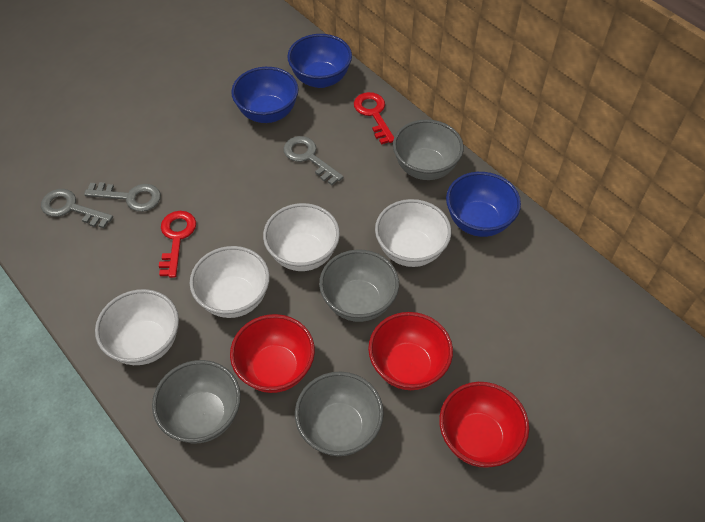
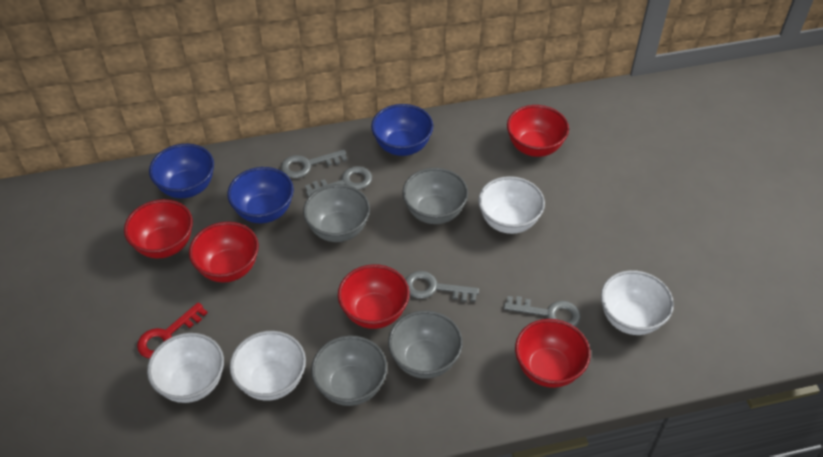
grey key: 3 -> 4
red bowl: 3 -> 5
red key: 2 -> 1

